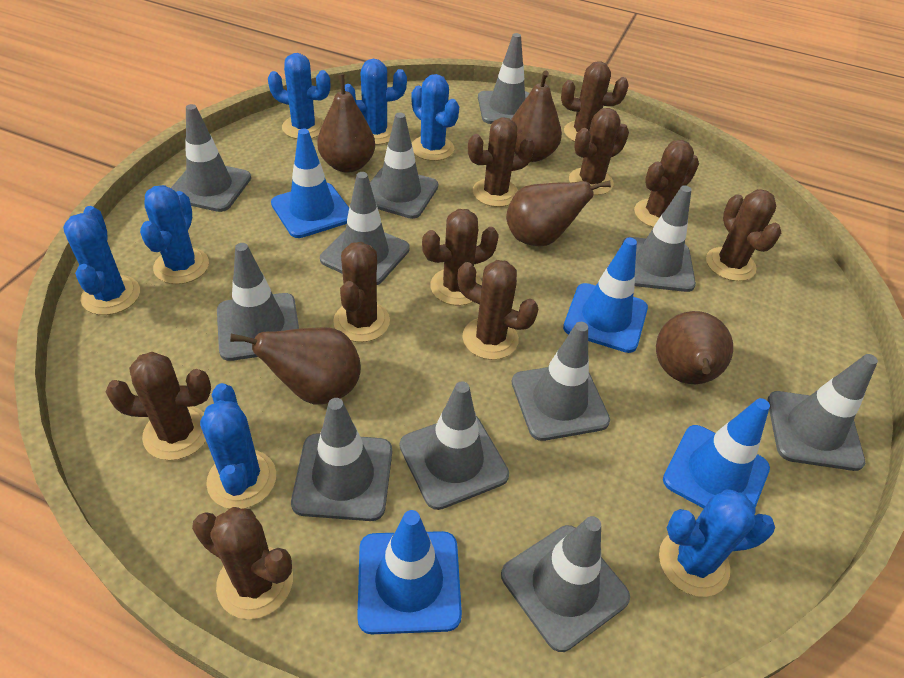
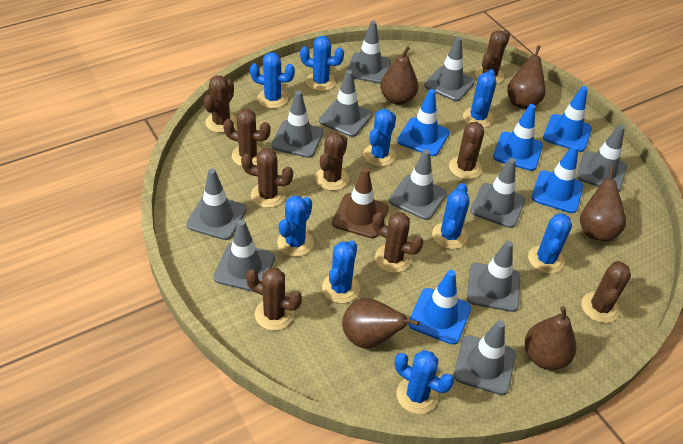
blue cactus: 7 -> 9
blue traffic cone: 4 -> 5
brown cactus: 10 -> 9
brown traffic cone: 0 -> 1

